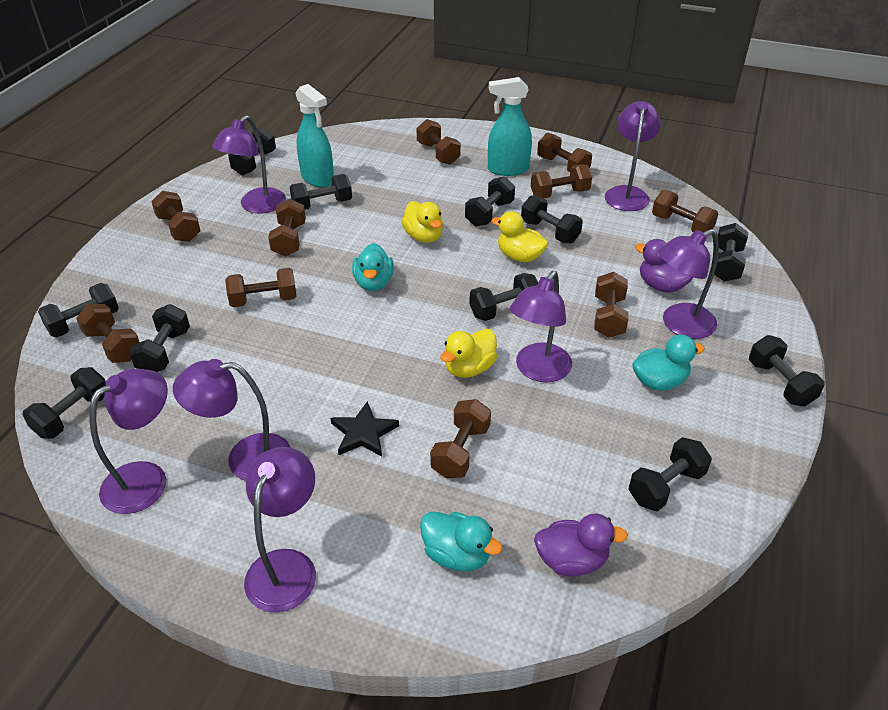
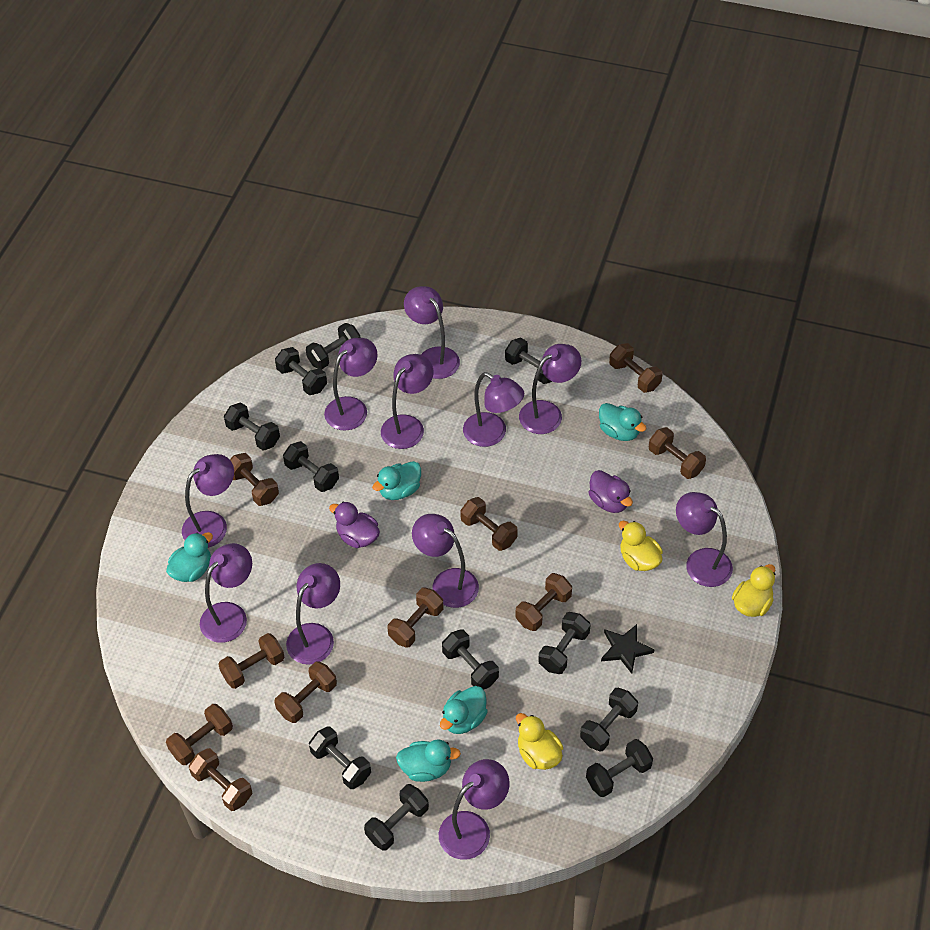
purple lamp: 7 -> 11
turquoise duck: 3 -> 5
turquoise spray bottle: 2 -> 0

